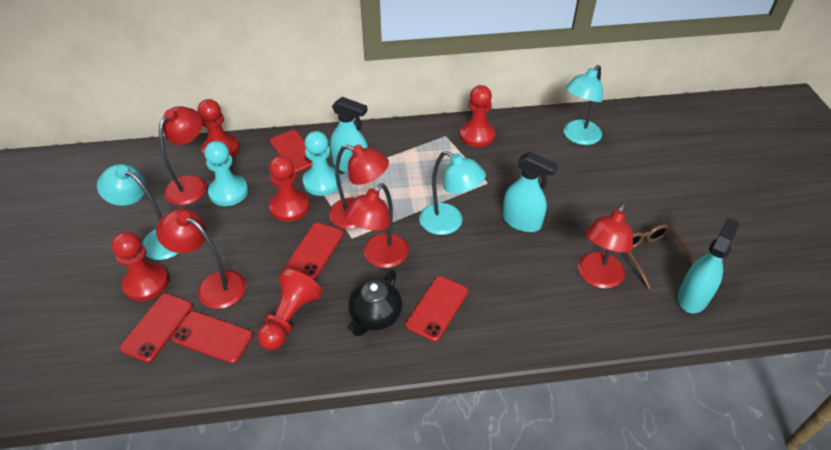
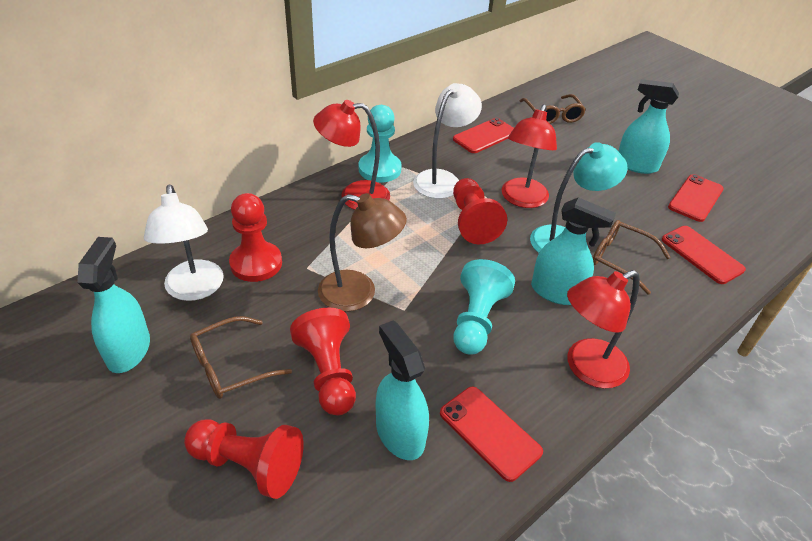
black teapot: 1 -> 0
brown glasses: 1 -> 3
brown lamp: 0 -> 1
red lamp: 5 -> 3
red pawn: 5 -> 4
red phone: 5 -> 4
turquoise lamp: 3 -> 1
turquoise spray bottle: 3 -> 4
white lamp: 0 -> 2

